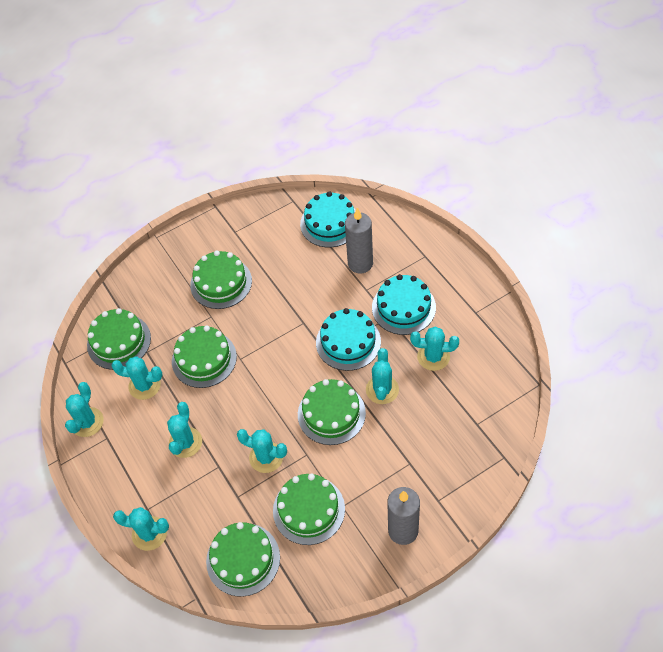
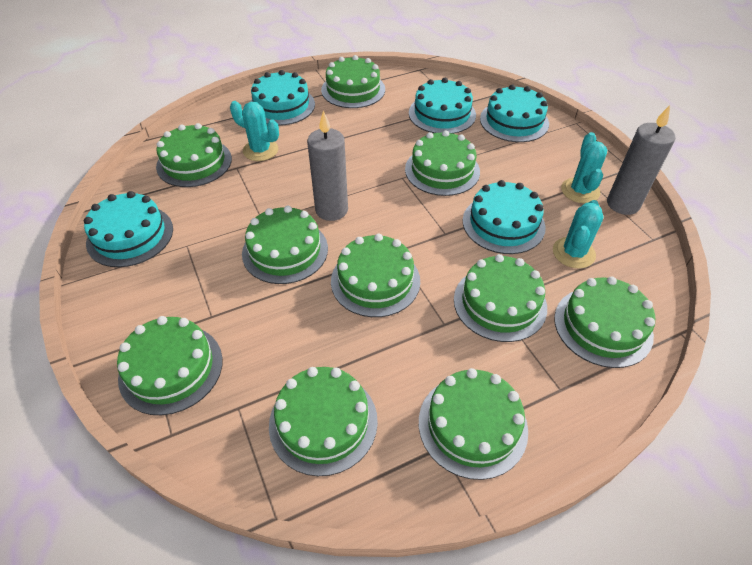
green cake: 6 -> 10
turquoise cactus: 7 -> 3
turquoise cake: 3 -> 5

